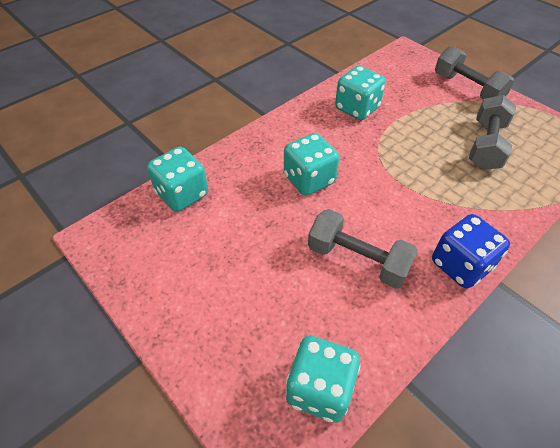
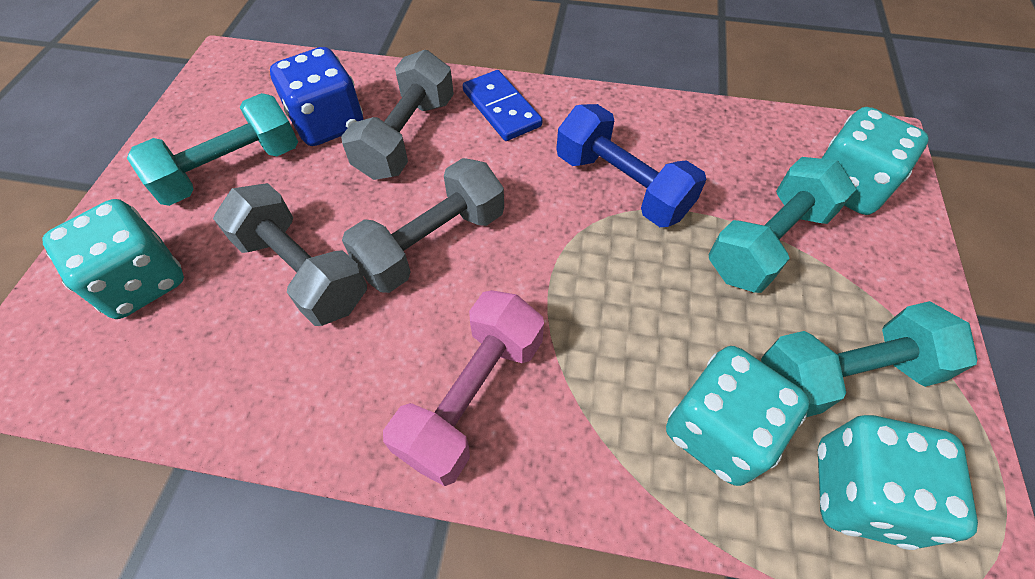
blue domino: 0 -> 1
blue dumbbell: 0 -> 1
pink dumbbell: 0 -> 1
turquoise dumbbell: 0 -> 3

